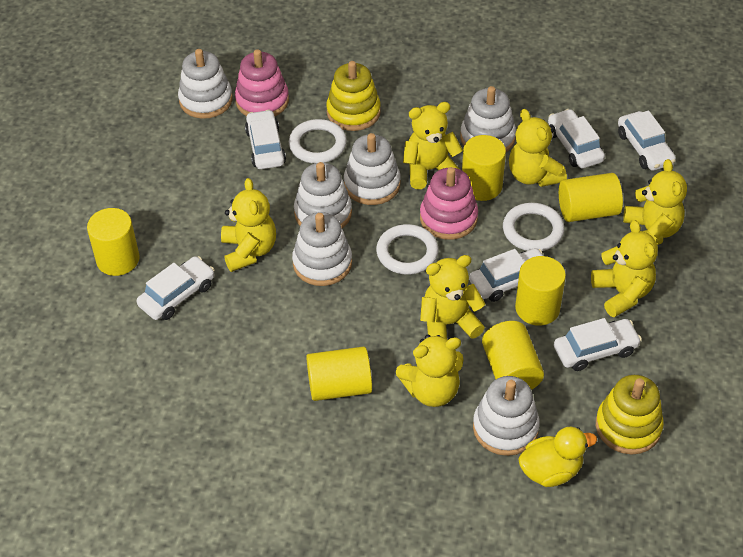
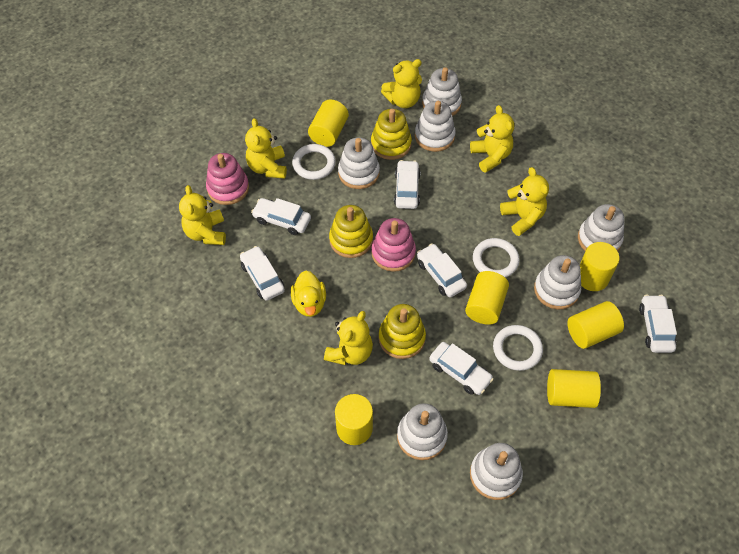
white stacking toy: 6 -> 7
yellow stacking toy: 2 -> 3
yellow teddy bear: 7 -> 6

